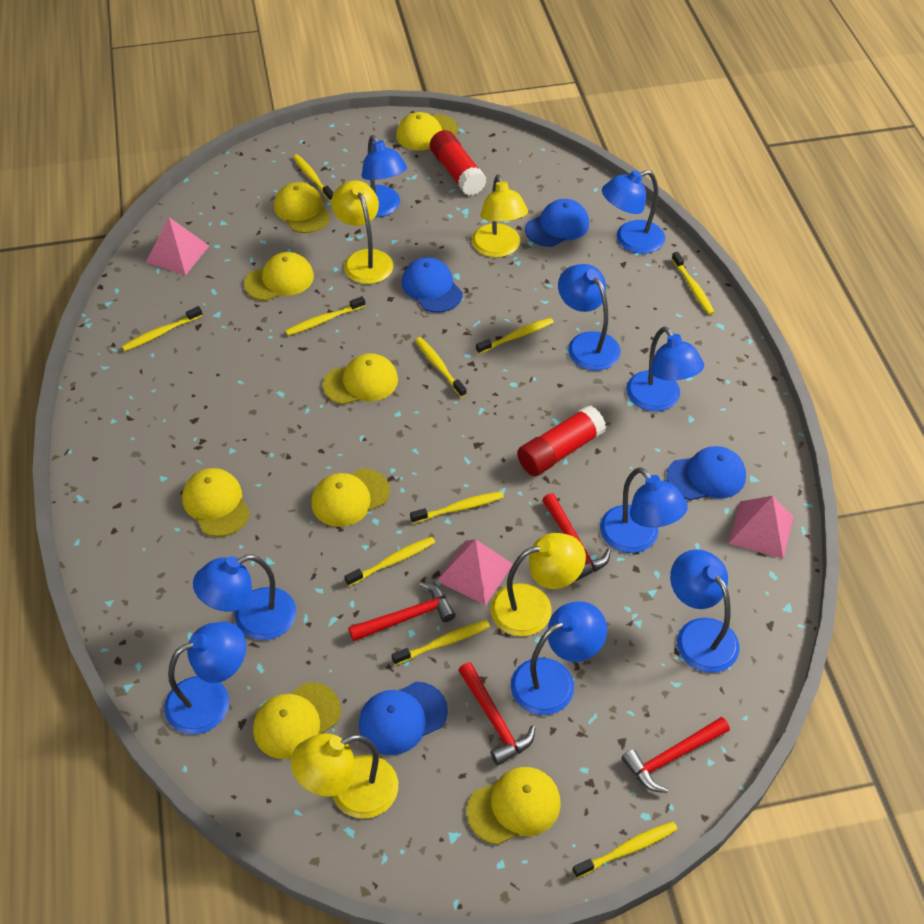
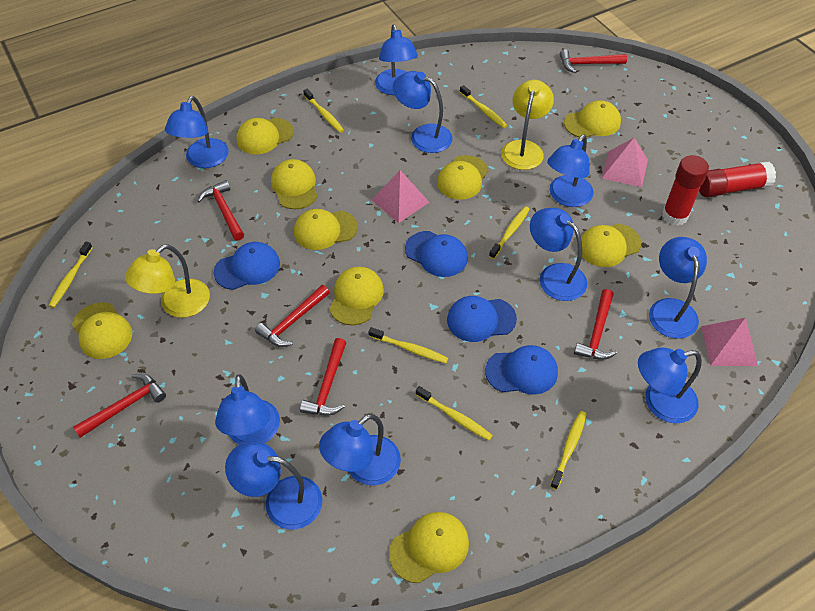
blue lamp: 9 -> 10
red hammer: 4 -> 6
yellow cap: 8 -> 9
yellow lamp: 4 -> 2
yellow toothbrush: 10 -> 7

